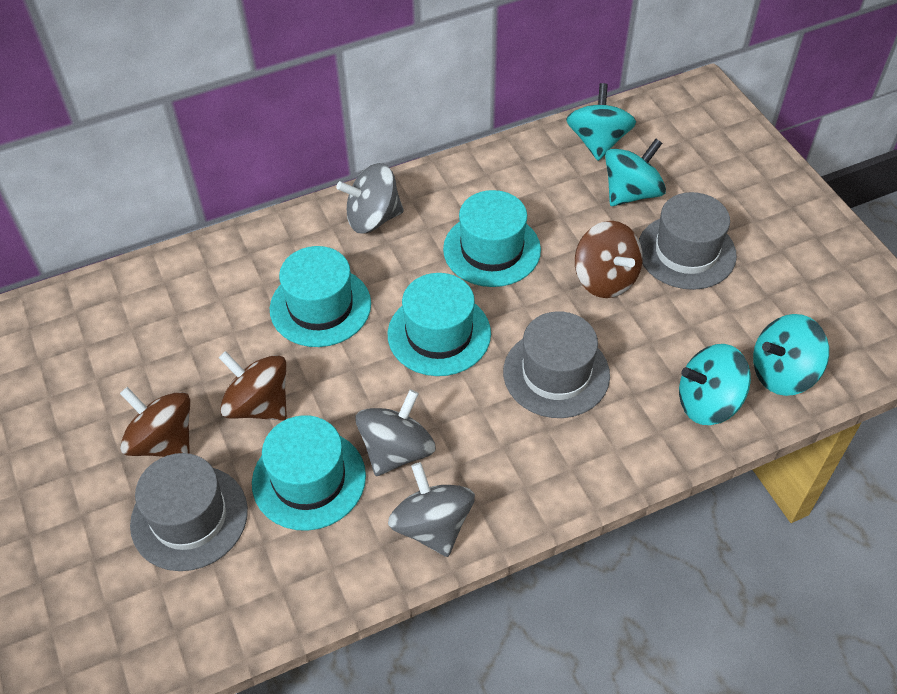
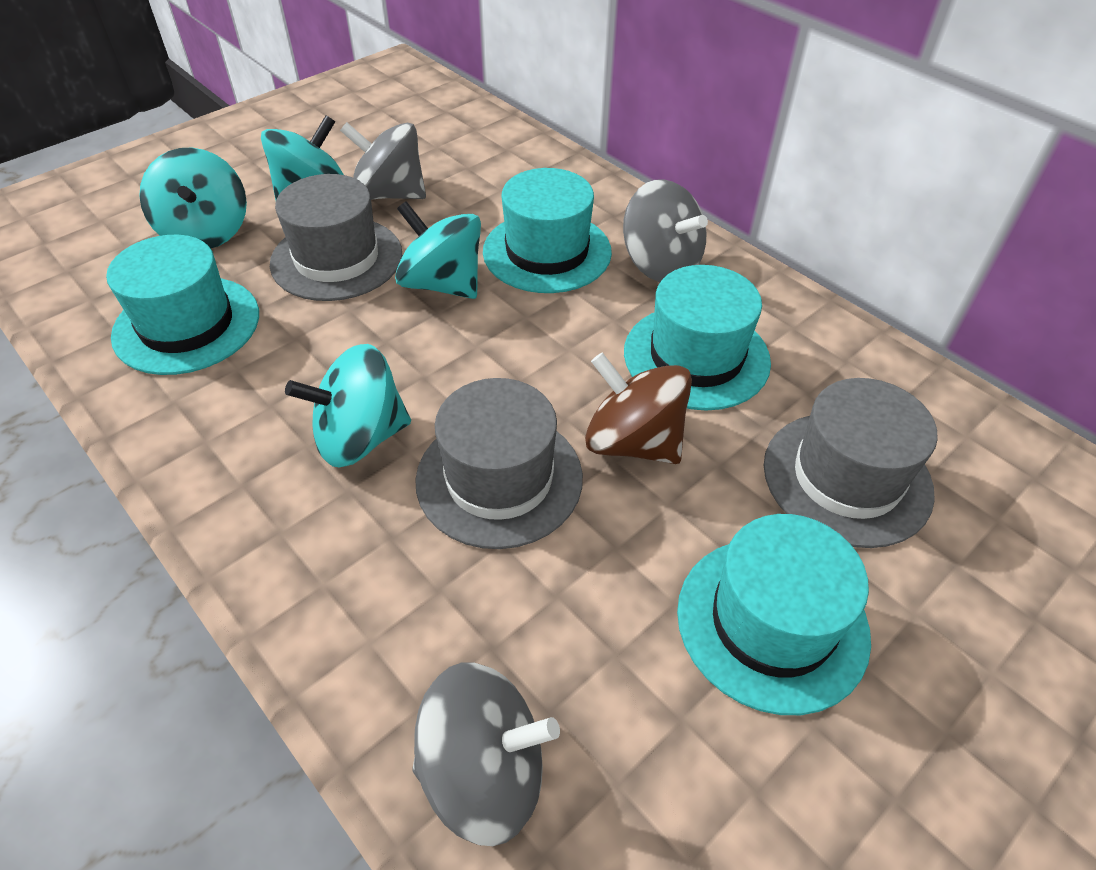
brown spinning top: 3 -> 1

